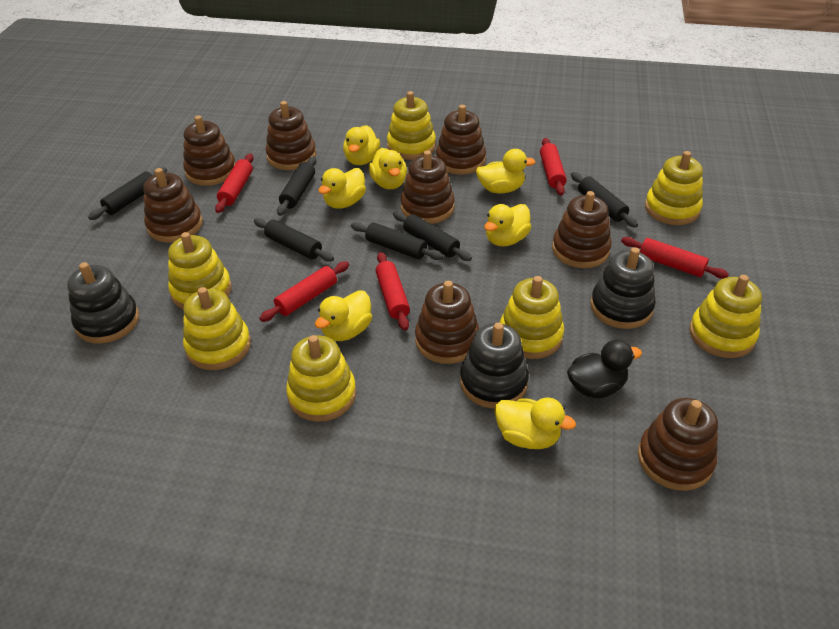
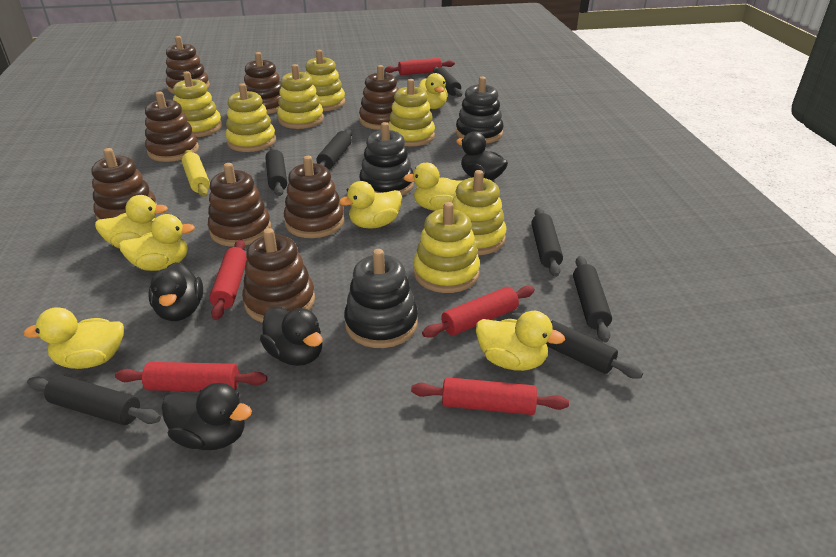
black duck: 1 -> 4
black rolling pin: 6 -> 7
yellow rolling pin: 0 -> 1

